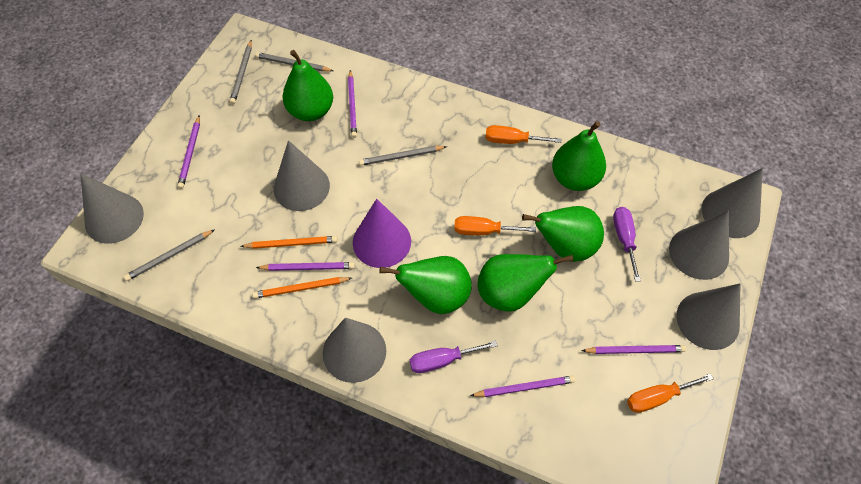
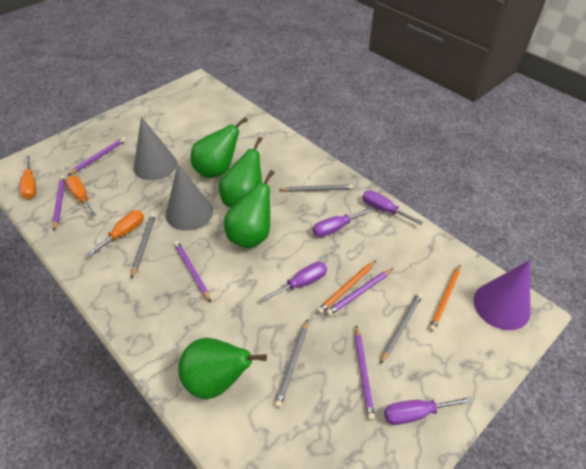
green pear: 5 -> 4
grey cone: 6 -> 2
purple screwdriver: 2 -> 4

